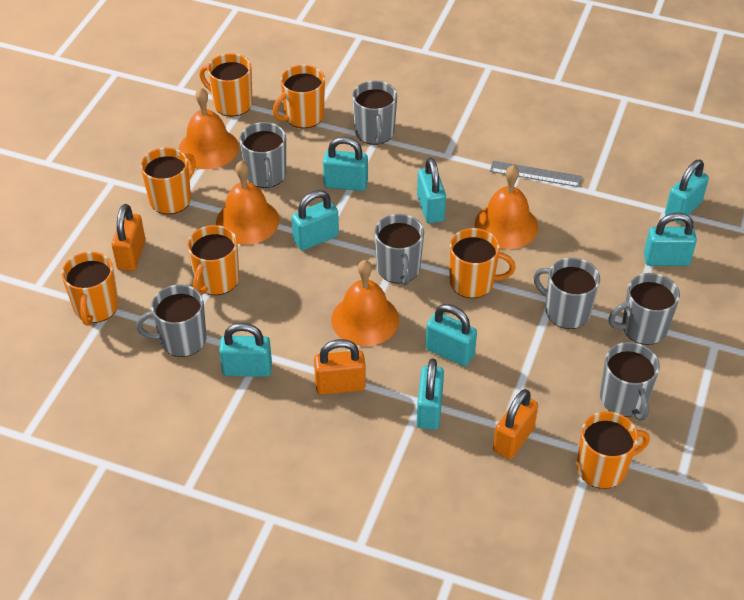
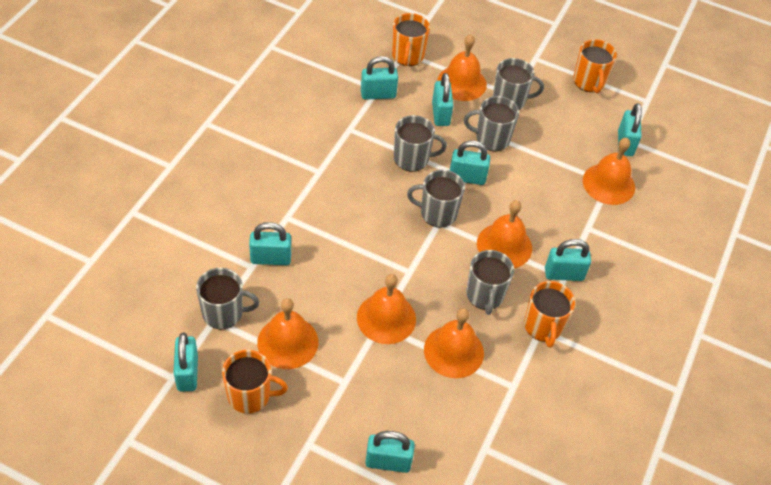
grey mug: 7 -> 6
grey ruler: 1 -> 0
orange bell: 4 -> 6
orange mug: 7 -> 4
orange padlock: 3 -> 0

